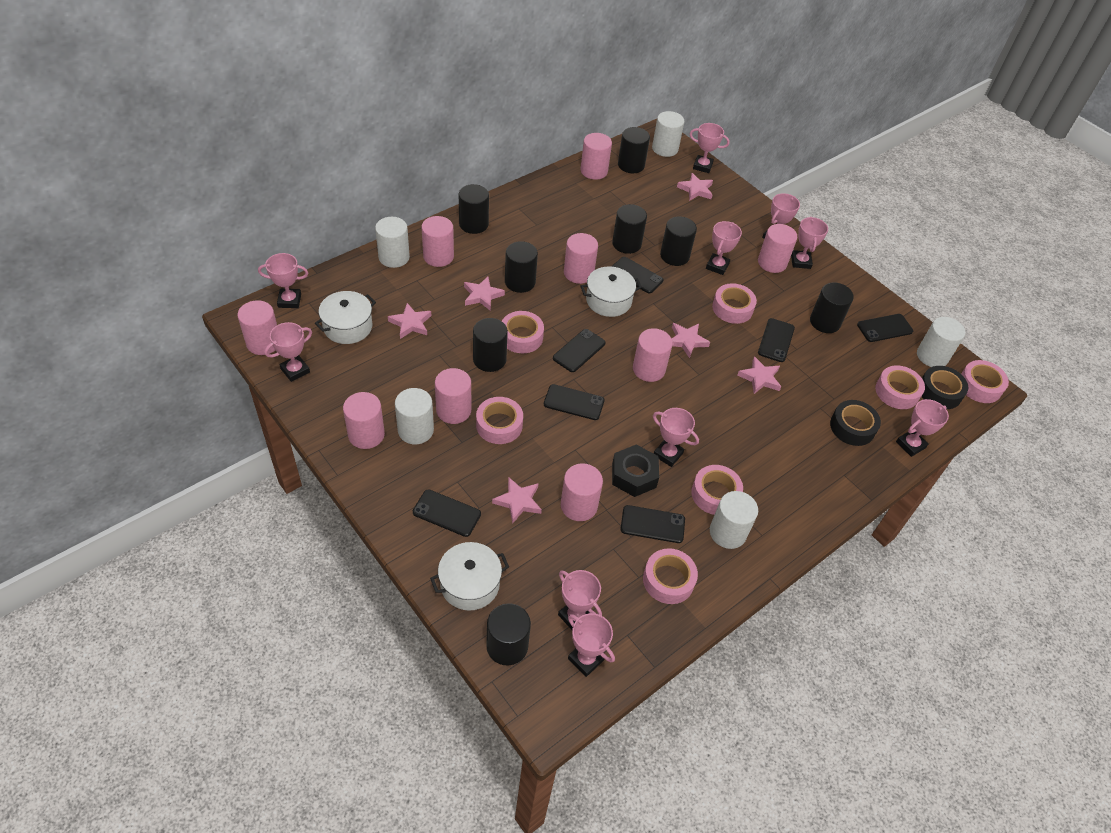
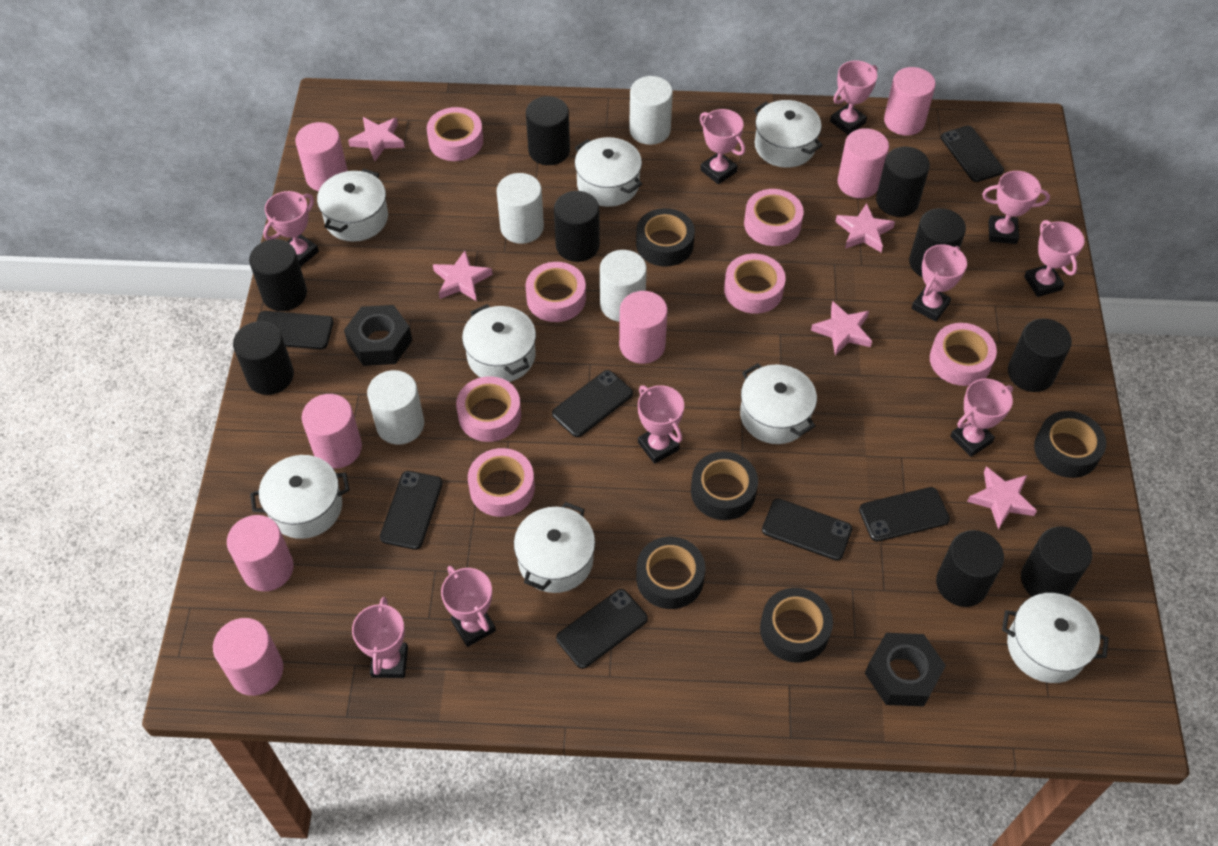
black cylinder: 8 -> 9
black nut: 1 -> 2
black tape: 2 -> 5
pink cylinder: 9 -> 7
pink star: 6 -> 5
white cylinder: 5 -> 4
white pot: 3 -> 8

